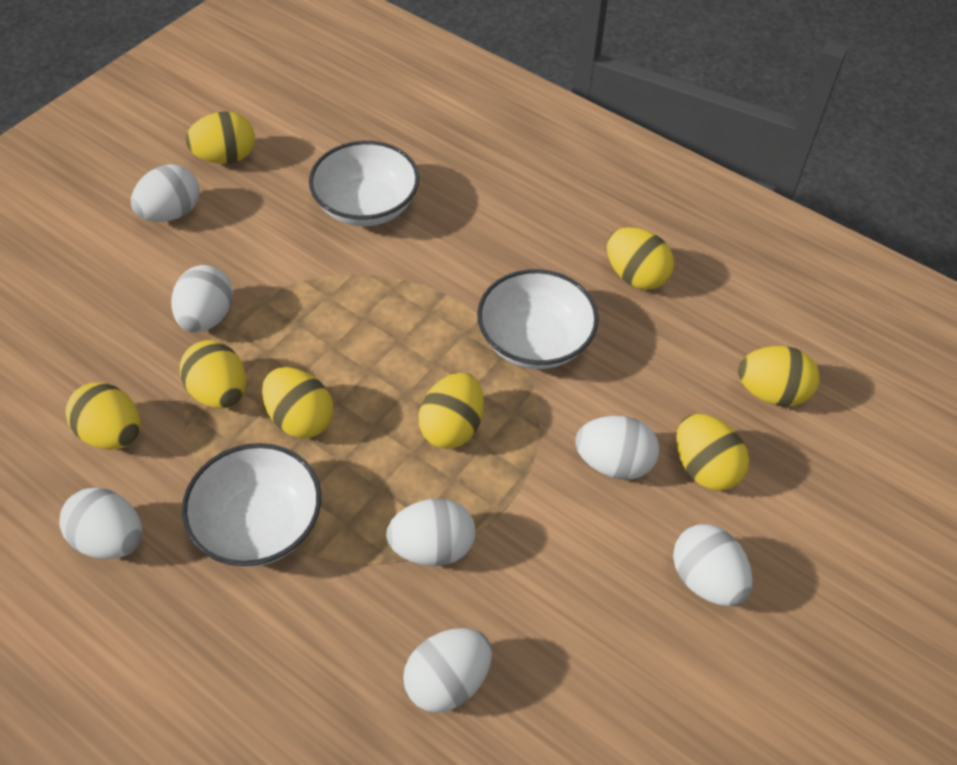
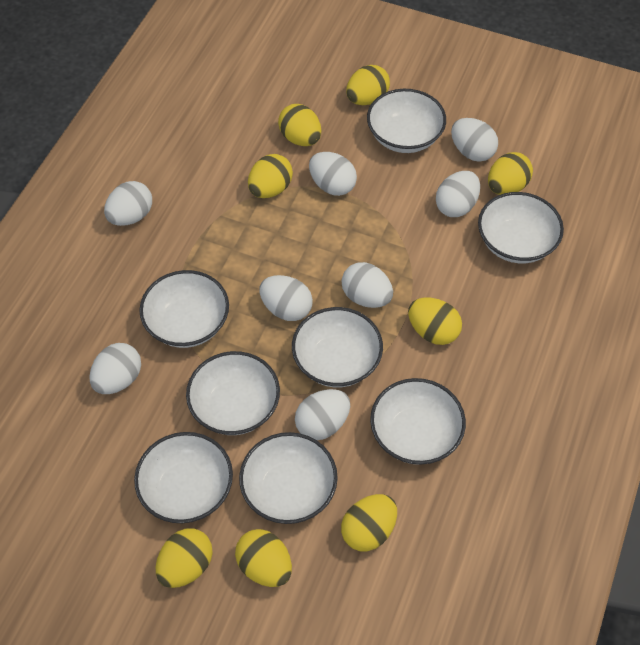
white bowl: 3 -> 8
white egg: 7 -> 8

